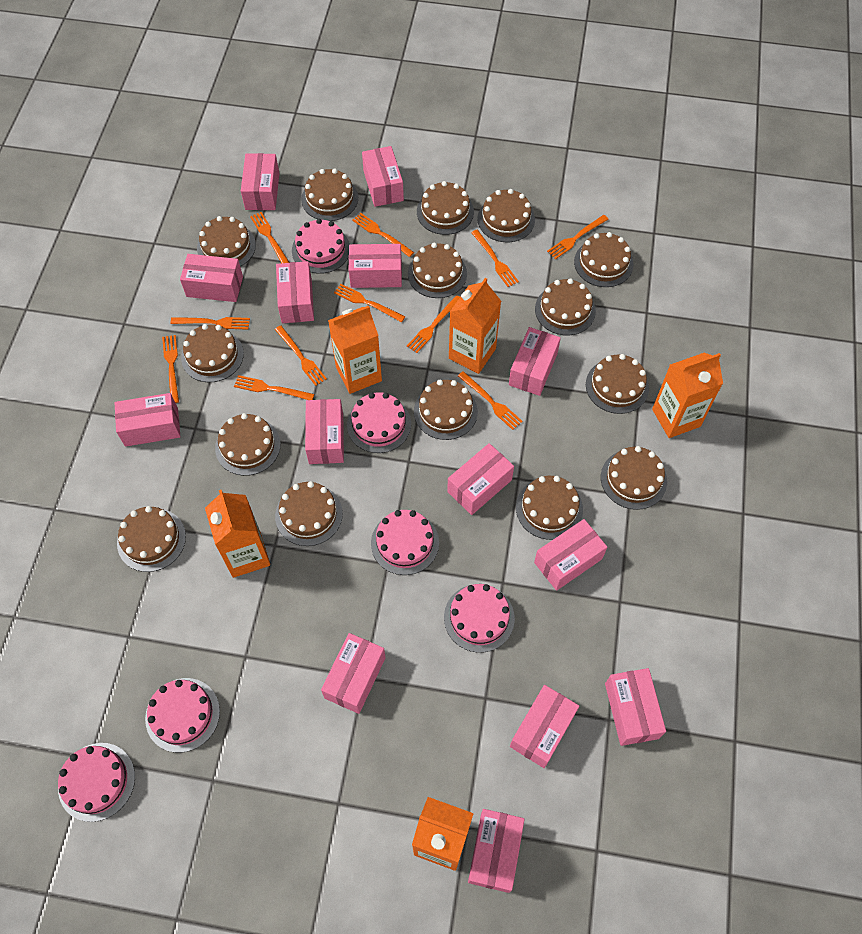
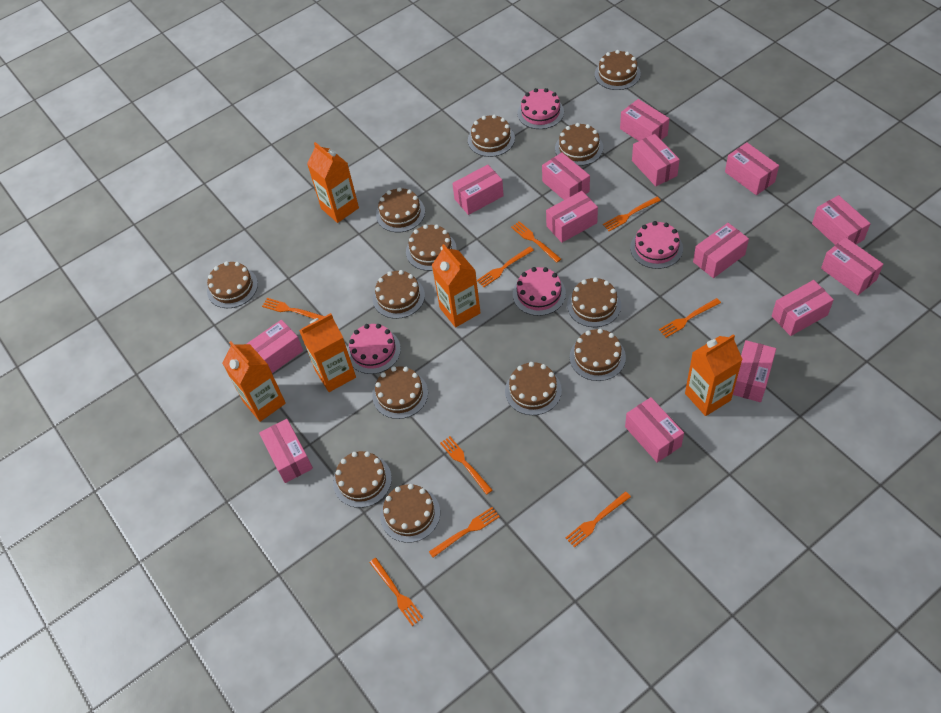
brown cake: 15 -> 13
orange fork: 11 -> 9
pink cake: 6 -> 4

